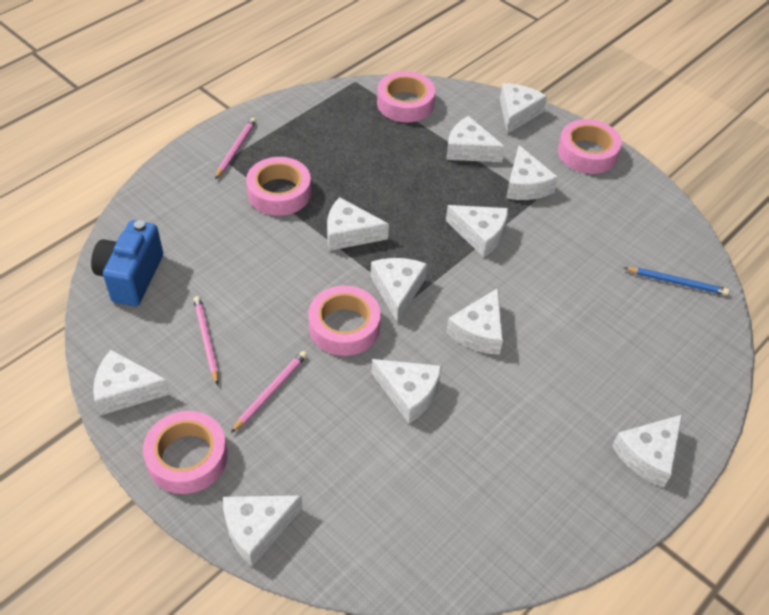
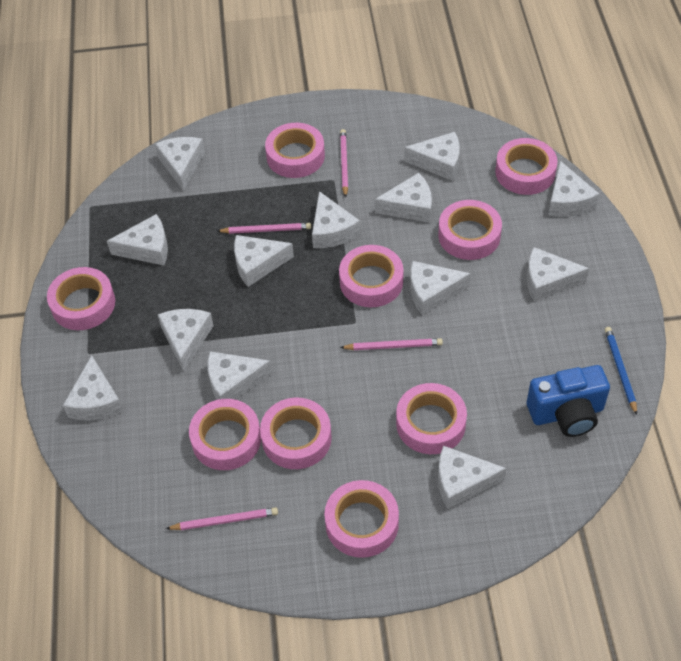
pink pencil: 3 -> 4
pink tape: 5 -> 9
white cheese: 11 -> 13

